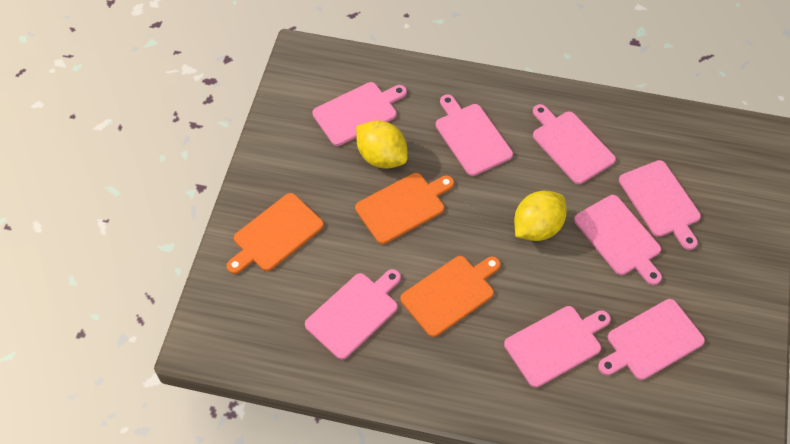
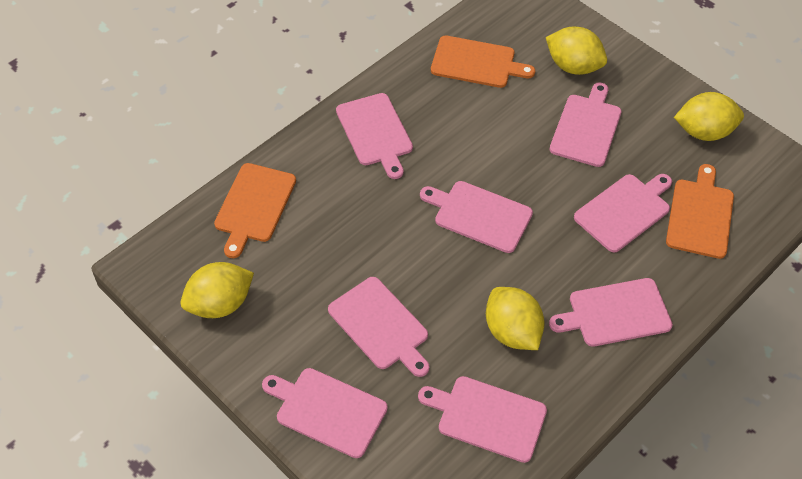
yellow lemon: 2 -> 4

